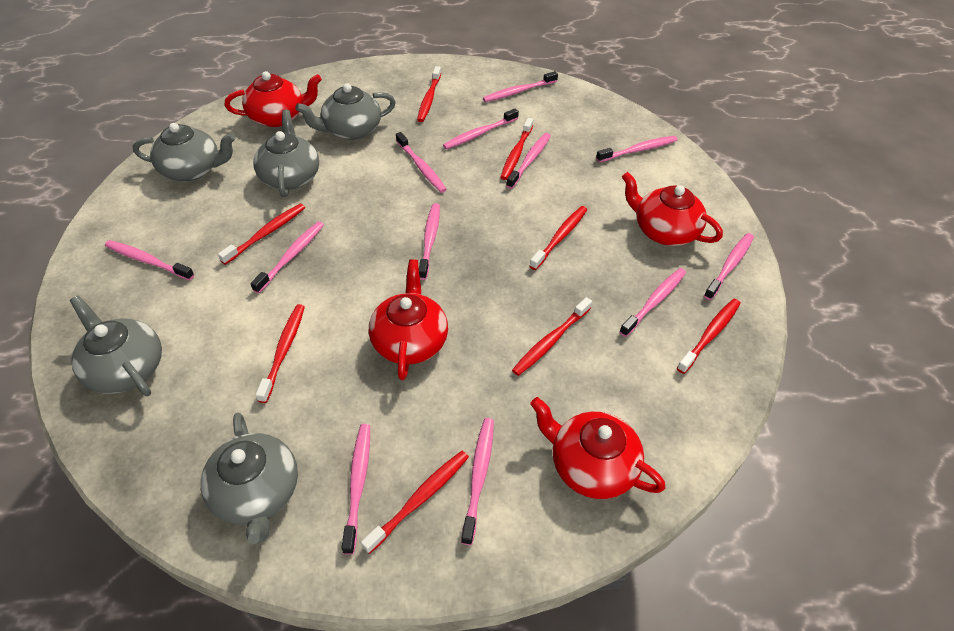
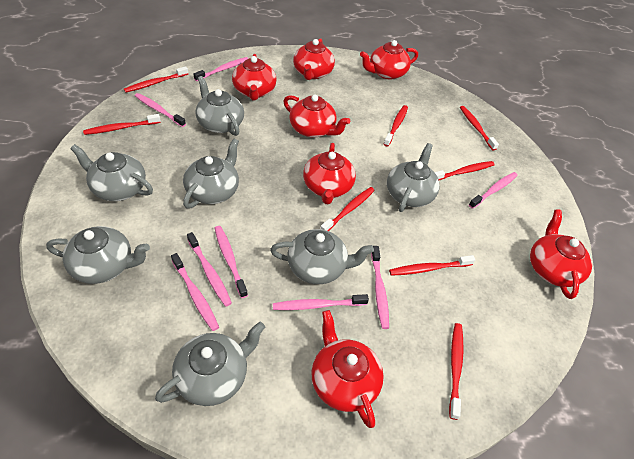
grey teapot: 5 -> 7
pink toothbrush: 12 -> 8
red teapot: 4 -> 7

